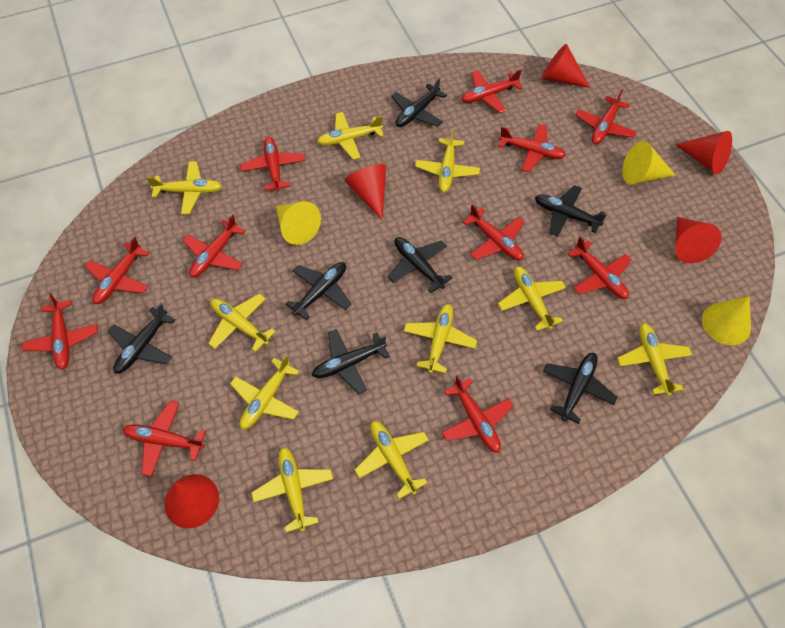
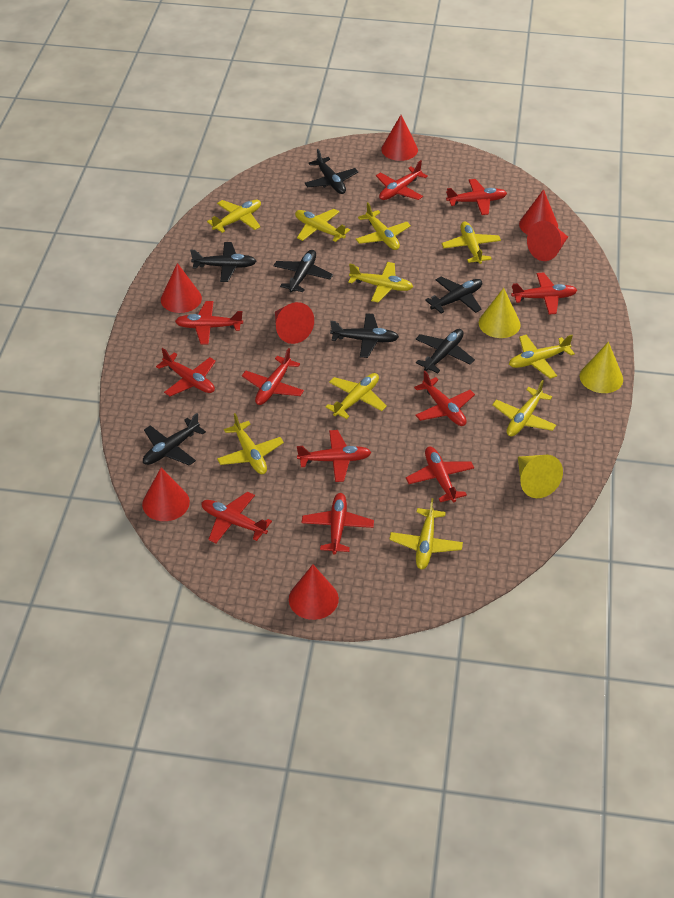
red cone: 5 -> 7

